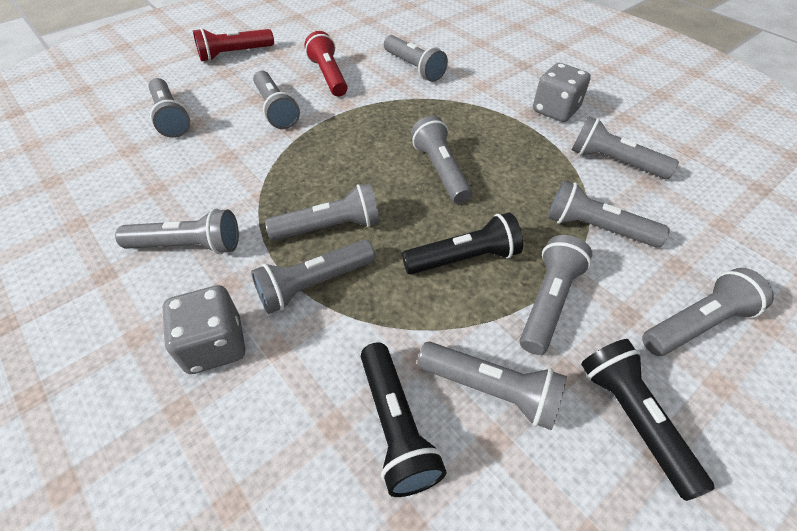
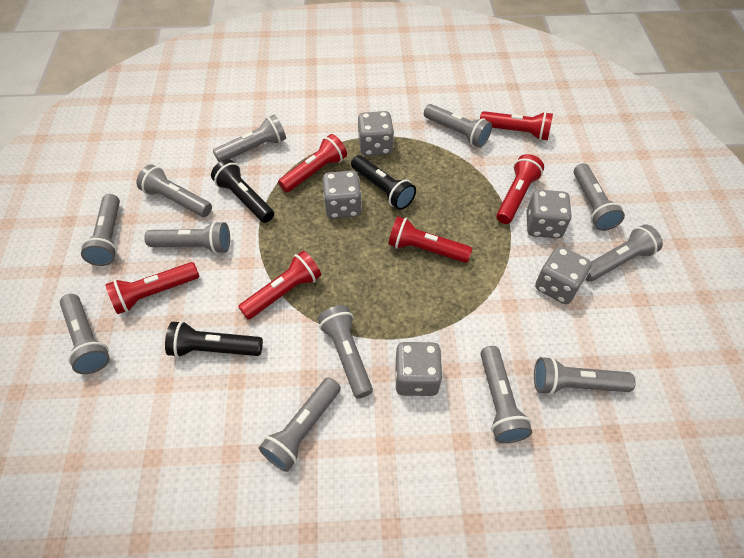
grey dice: 2 -> 5
red flashlight: 2 -> 6

